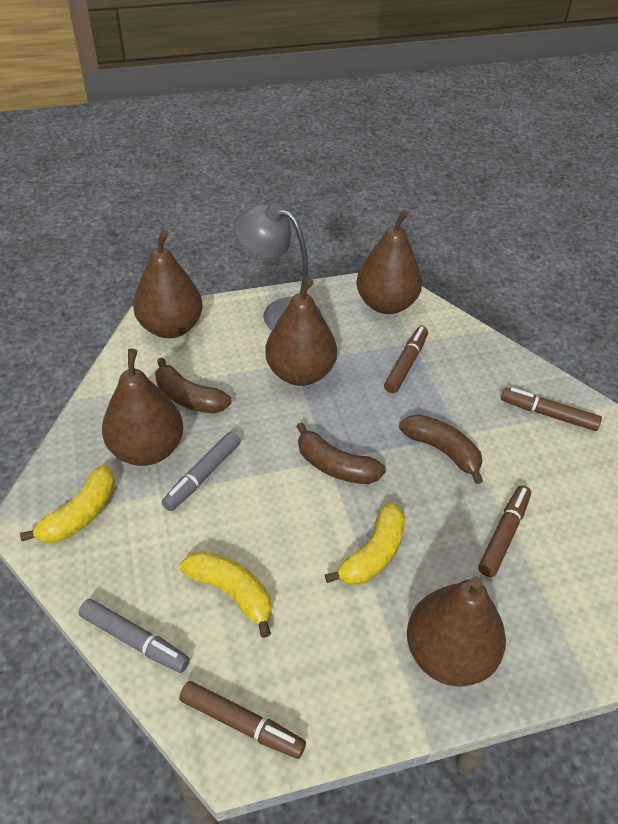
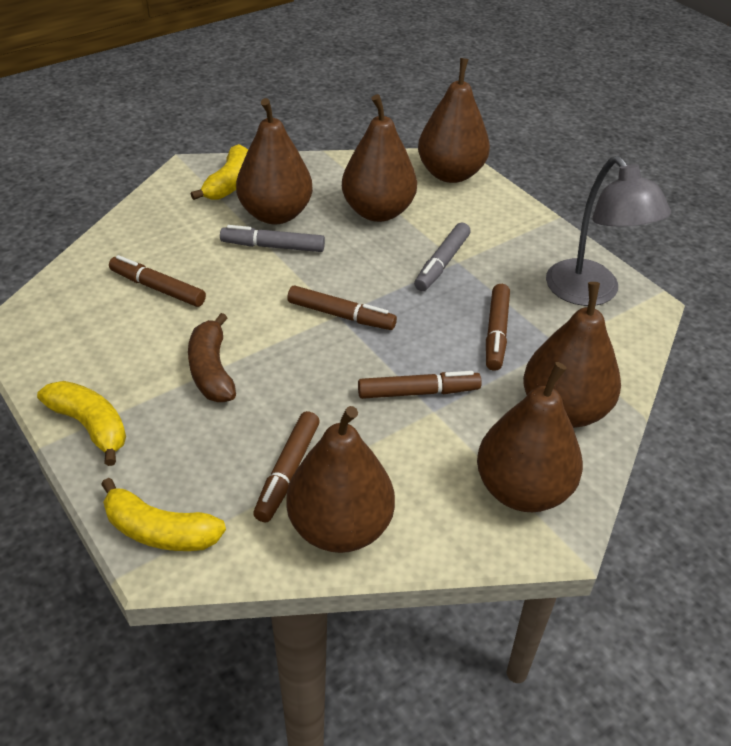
brown banana: 3 -> 1
brown marker: 4 -> 5
brown pear: 5 -> 6

